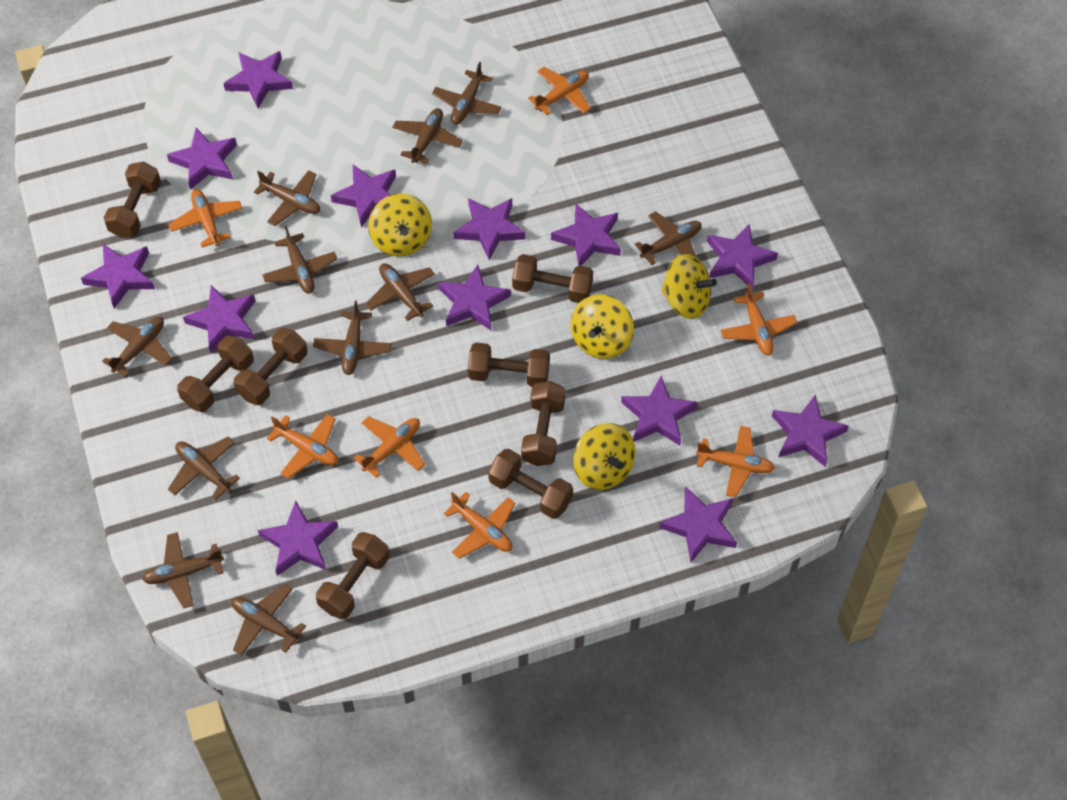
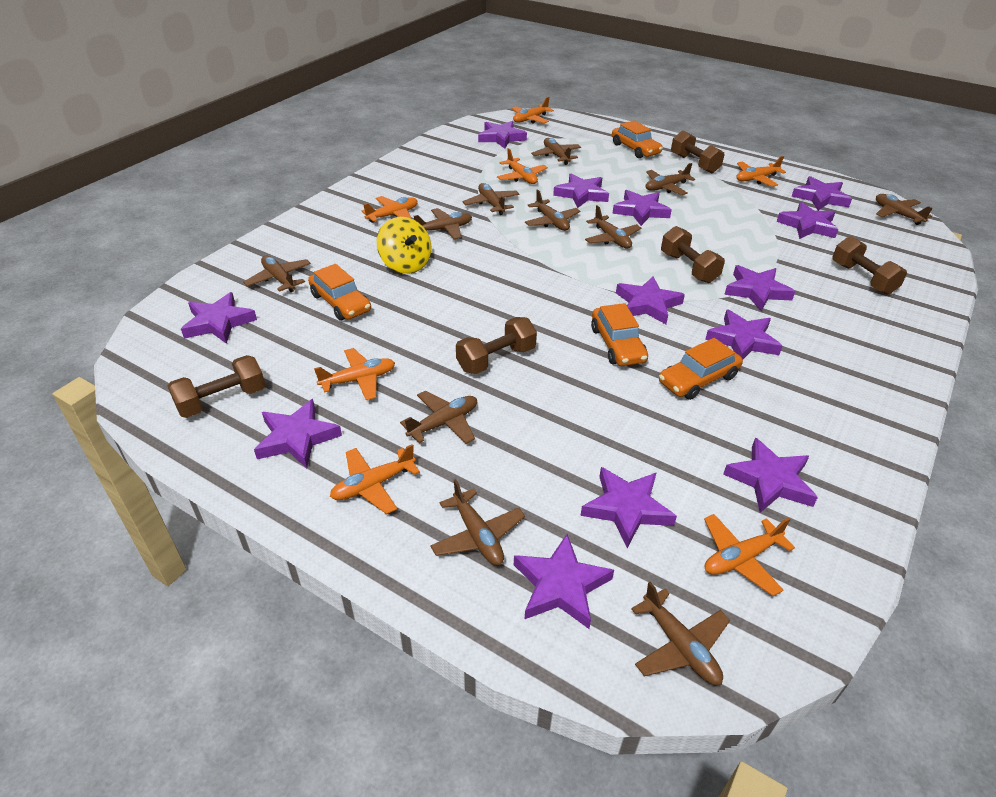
brown dumbbell: 8 -> 5
orange car: 0 -> 4
yellow spinning top: 4 -> 1

